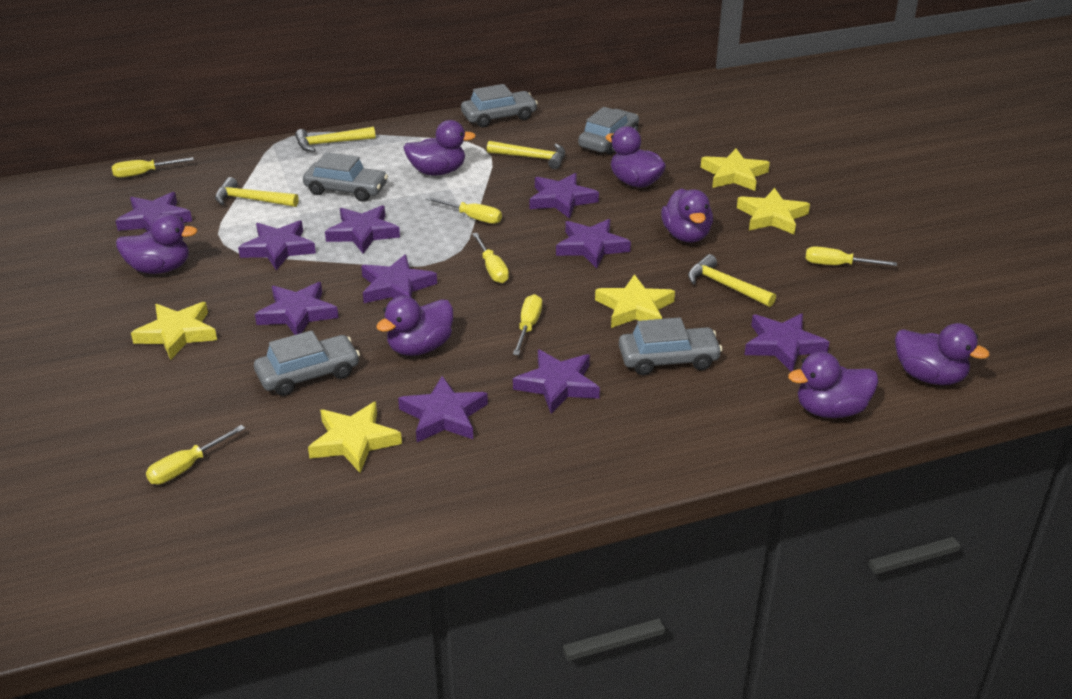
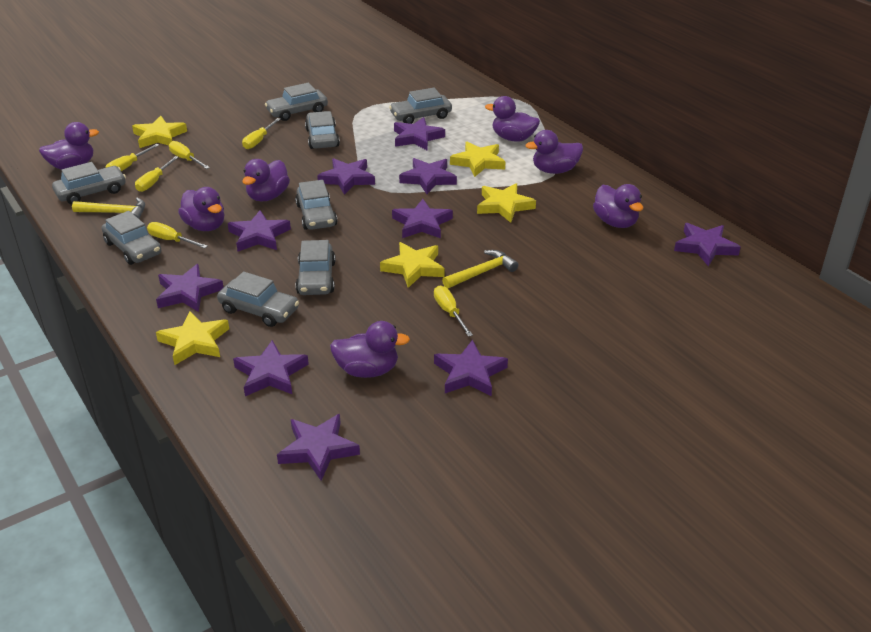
grey car: 5 -> 8
yellow hammer: 4 -> 2

